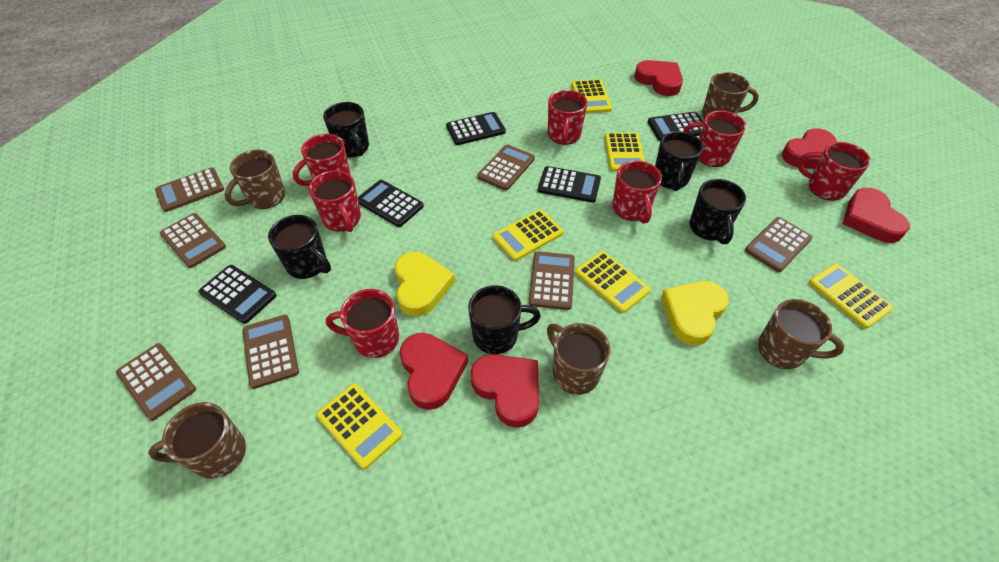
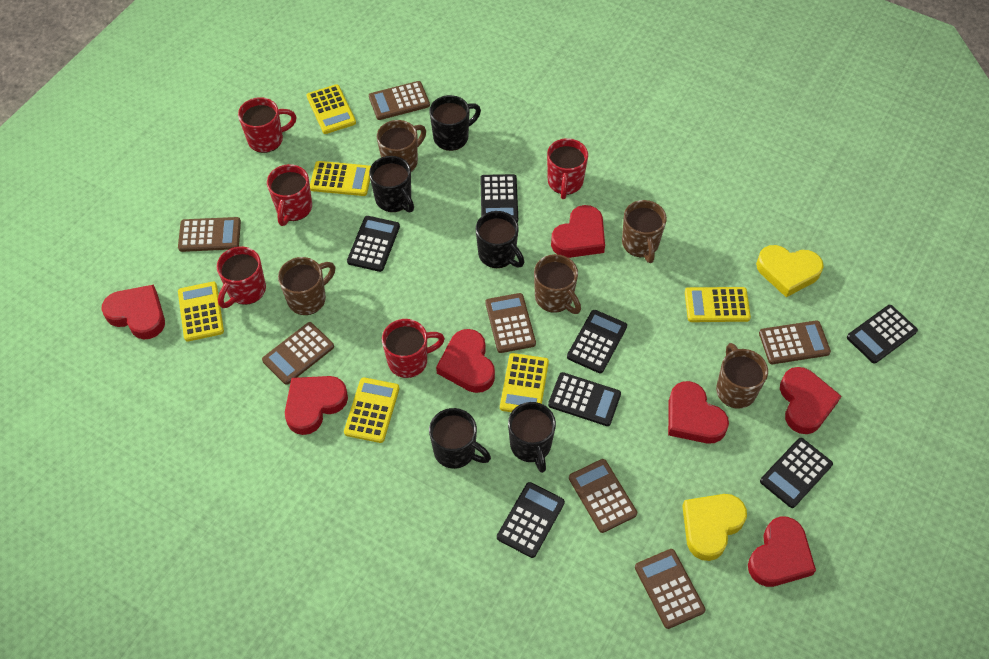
black calculator: 5 -> 7
red heart: 5 -> 7
red mug: 7 -> 5

